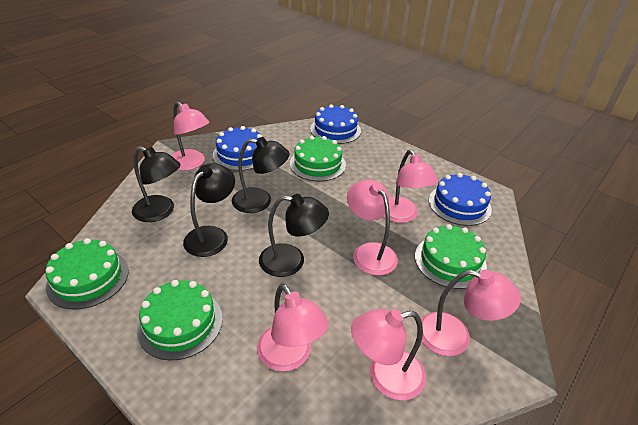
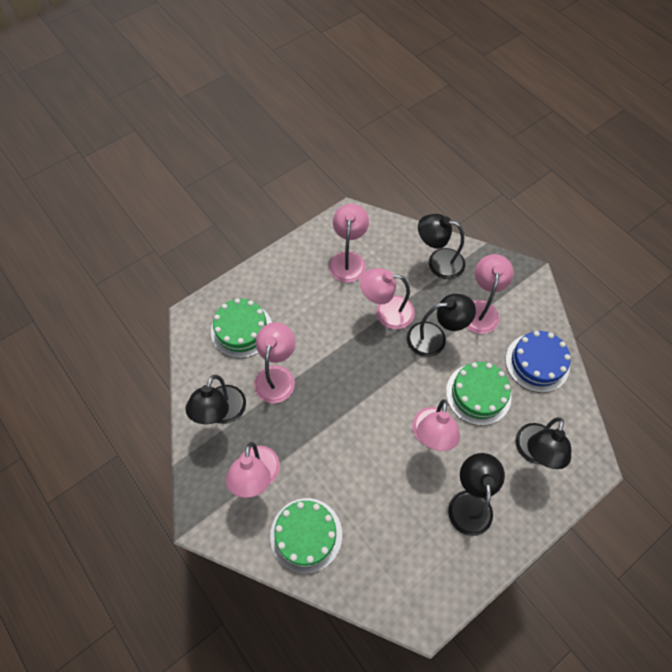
black lamp: 4 -> 5
blue cake: 3 -> 1
green cake: 4 -> 3

